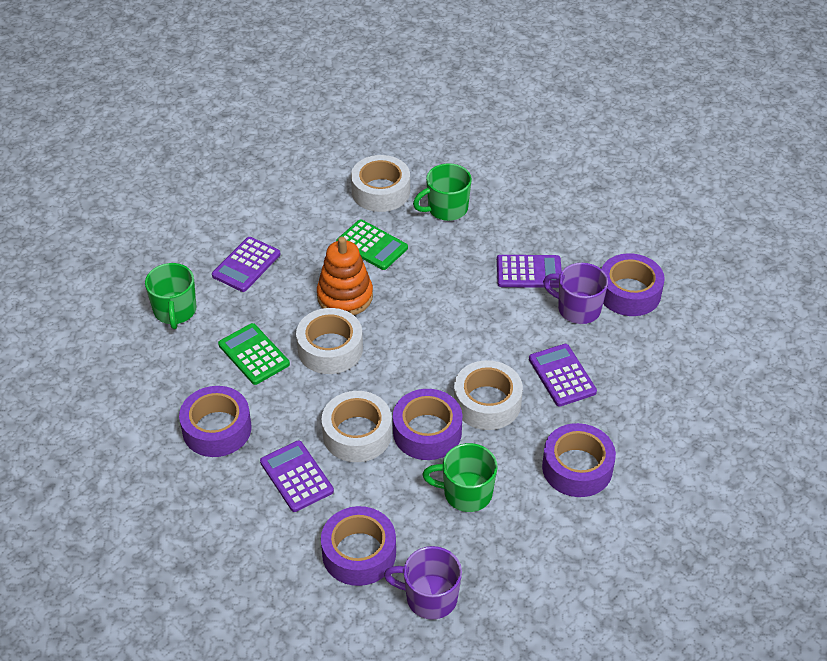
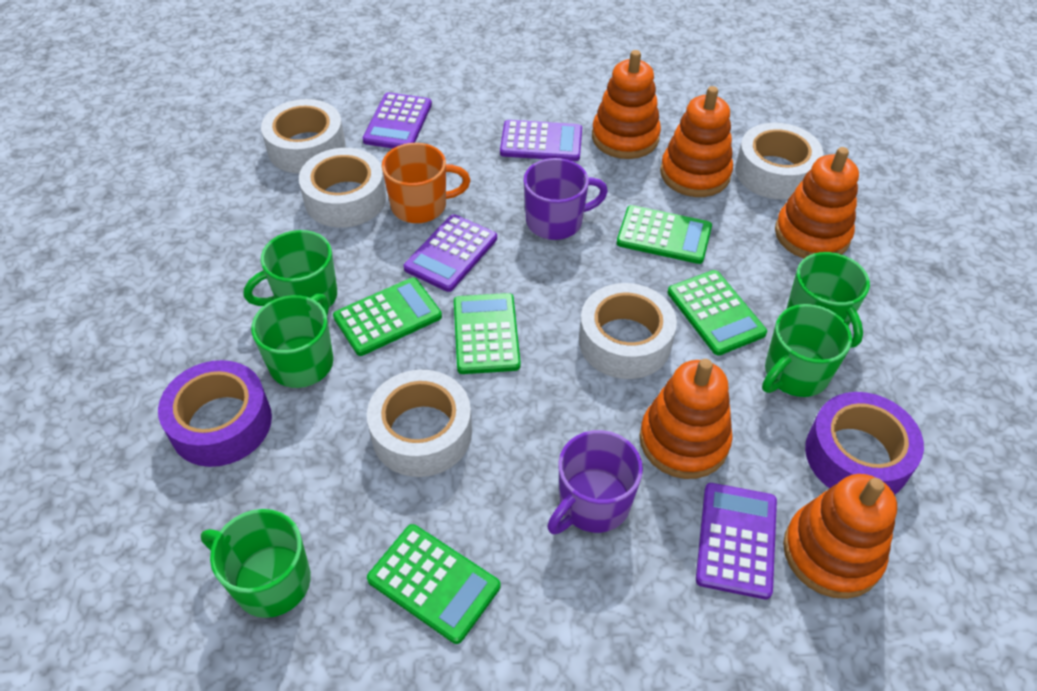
green calculator: 2 -> 5
green mug: 3 -> 5
orange mug: 0 -> 1
orange stacking toy: 1 -> 5
purple tape: 5 -> 2
white tape: 4 -> 5

